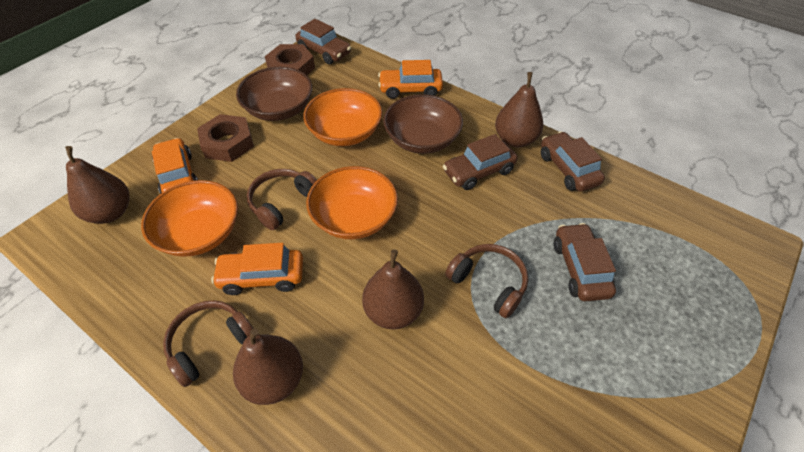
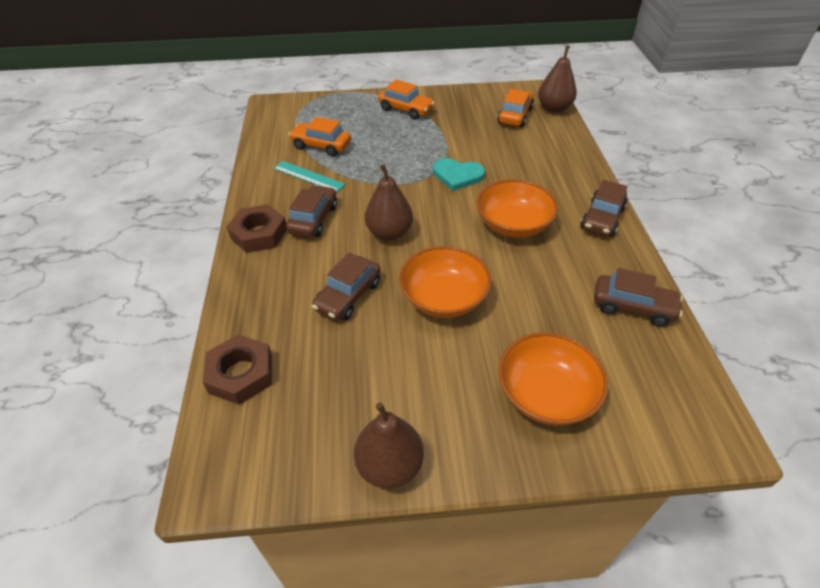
brown bowl: 2 -> 0
brown headphones: 3 -> 0
brown pear: 4 -> 3
turquoise heart: 0 -> 1
turquoise ruler: 0 -> 1

